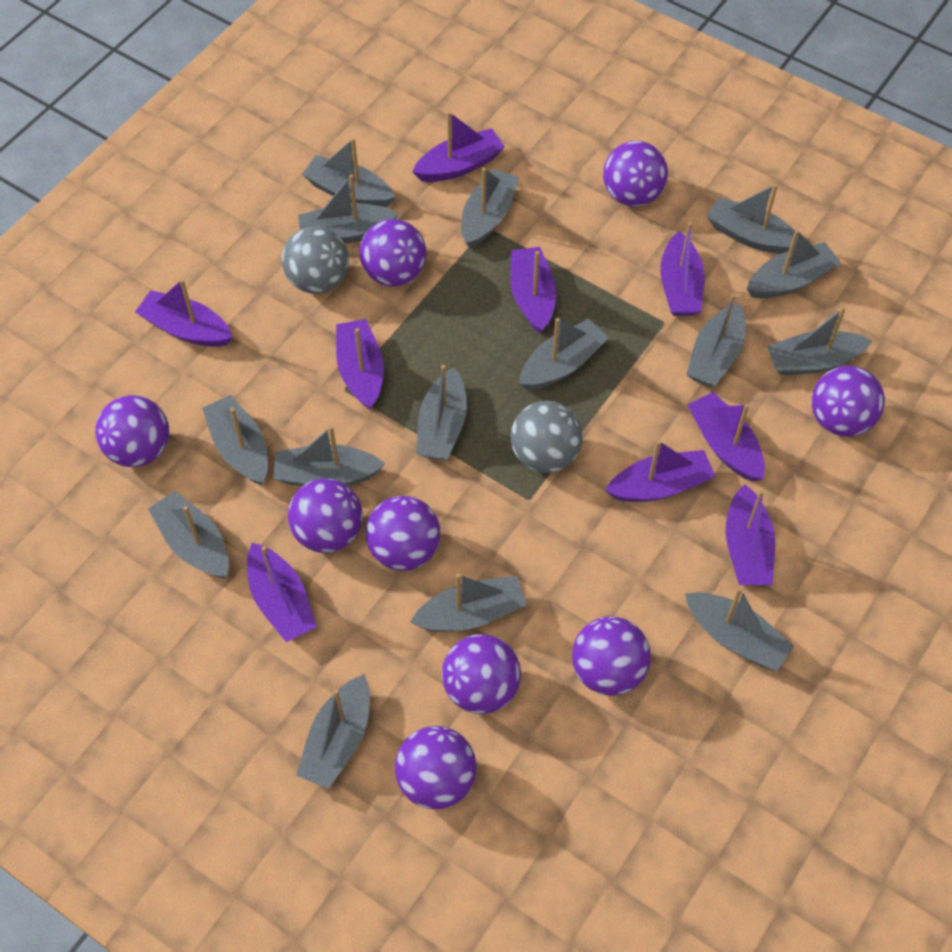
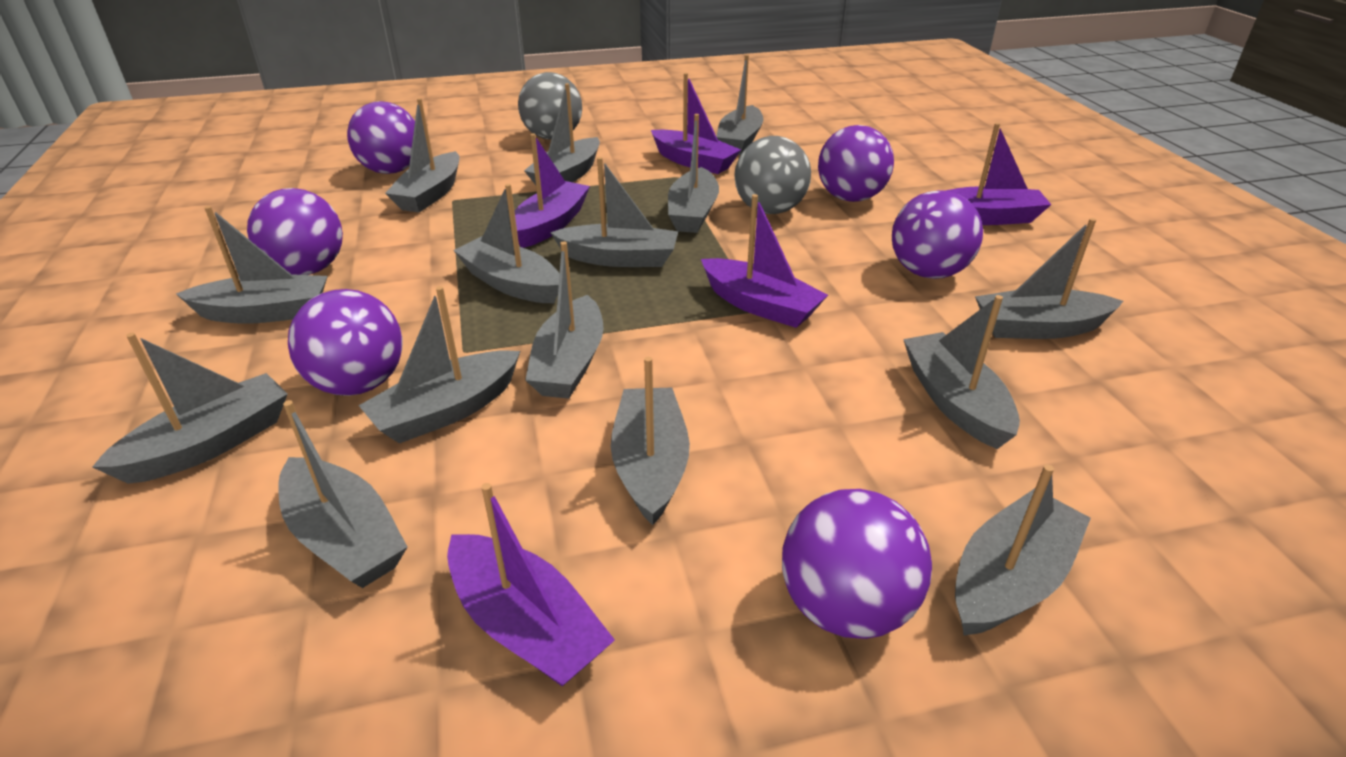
purple ball: 9 -> 6
purple boat: 9 -> 5

